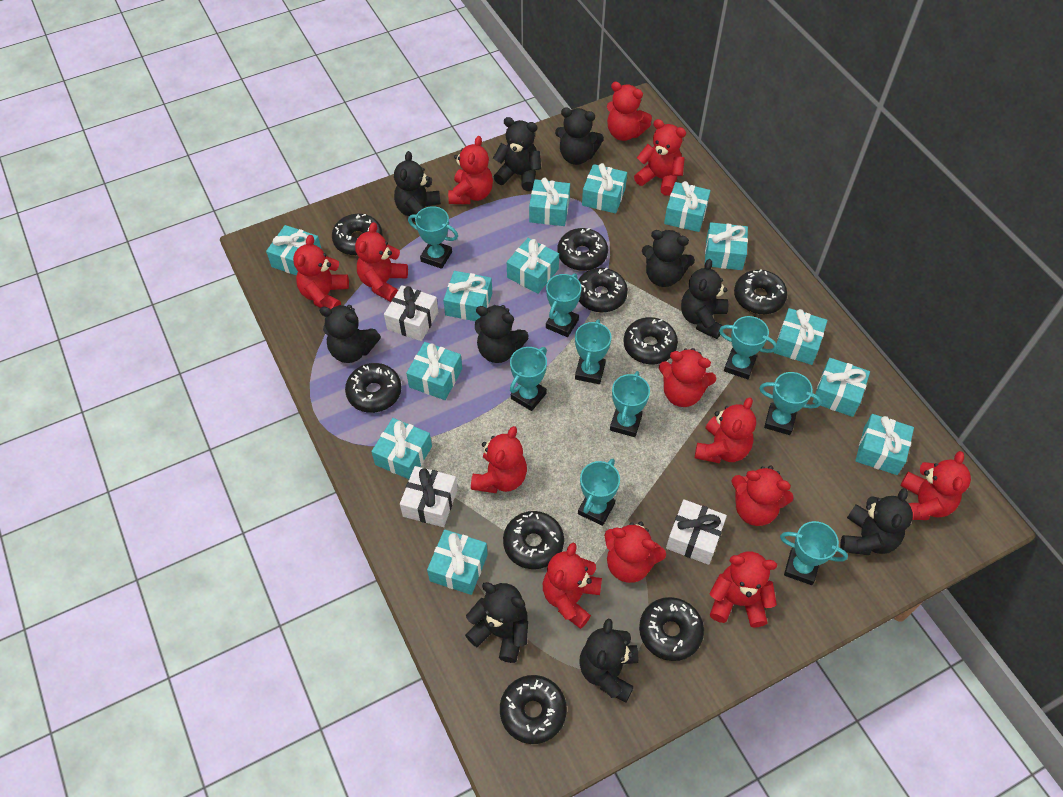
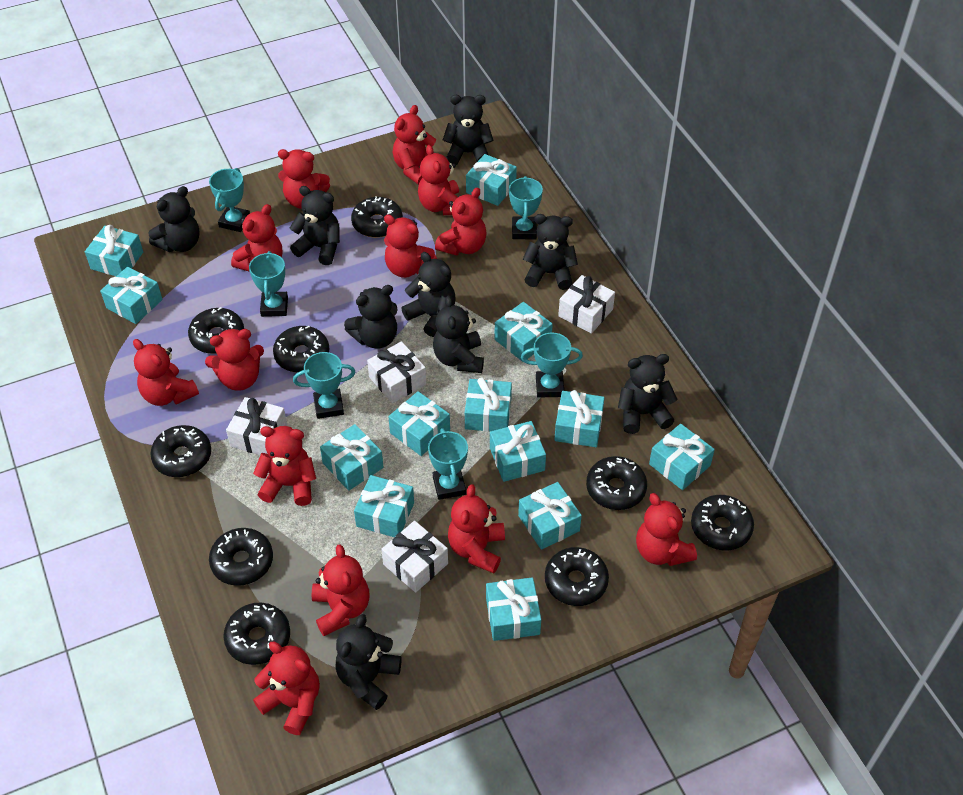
black teddy bear: 10 -> 9
turquoise trophy: 9 -> 6
white gift: 3 -> 4

